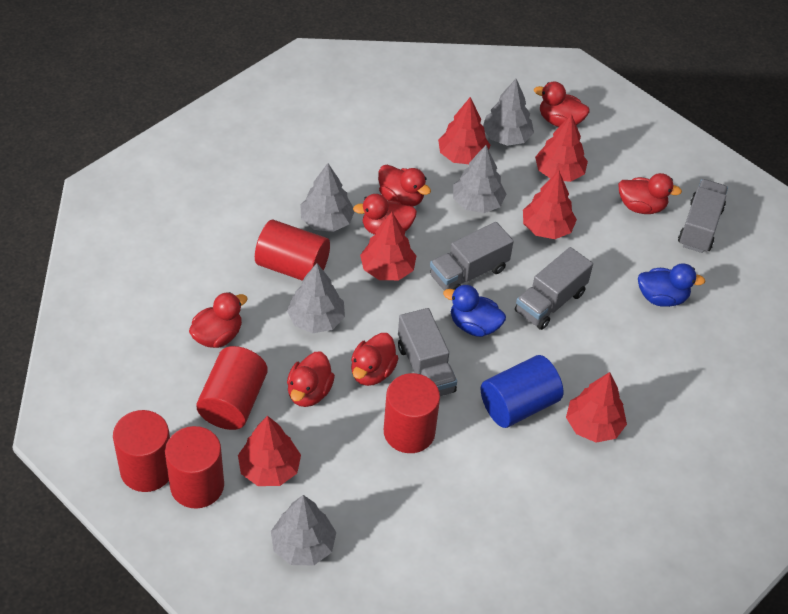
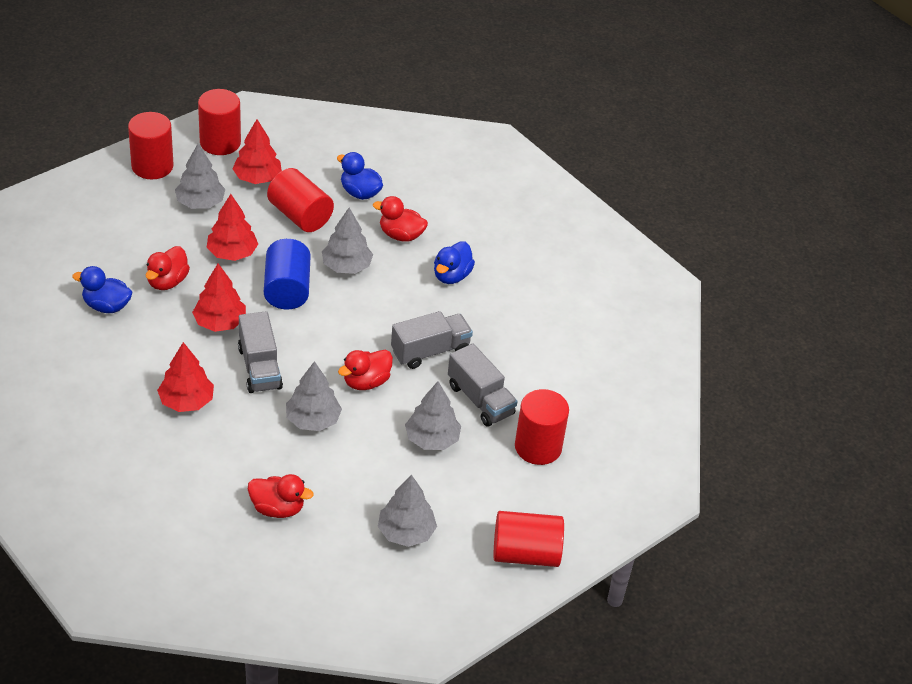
blue duck: 2 -> 3
grey truck: 4 -> 3
red duck: 7 -> 4
red tree: 6 -> 4

